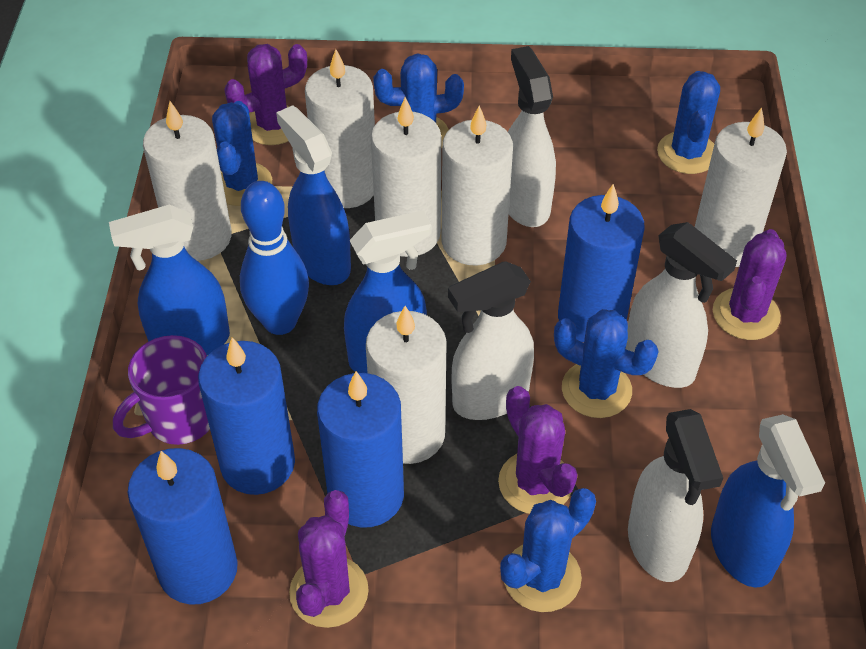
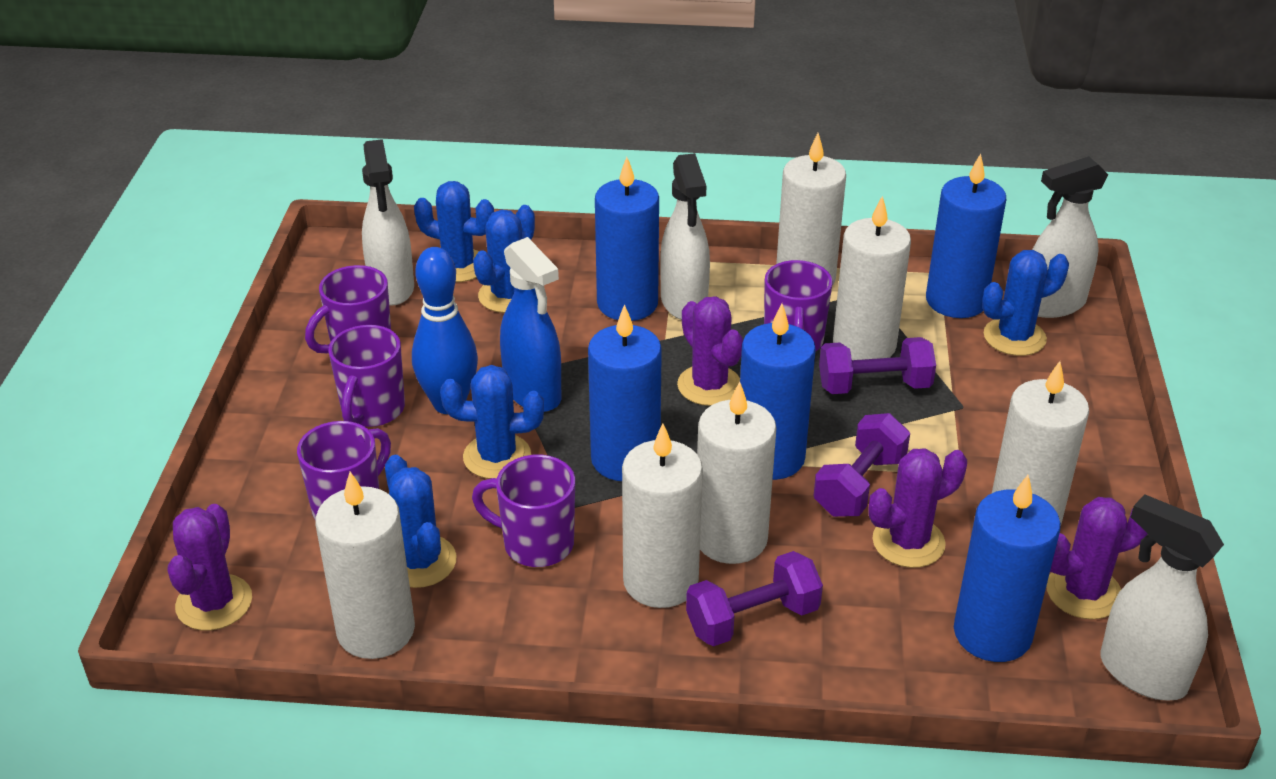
blue candle: 4 -> 5
blue spray bottle: 4 -> 1
purple dumbbell: 0 -> 3
purple mug: 1 -> 5

